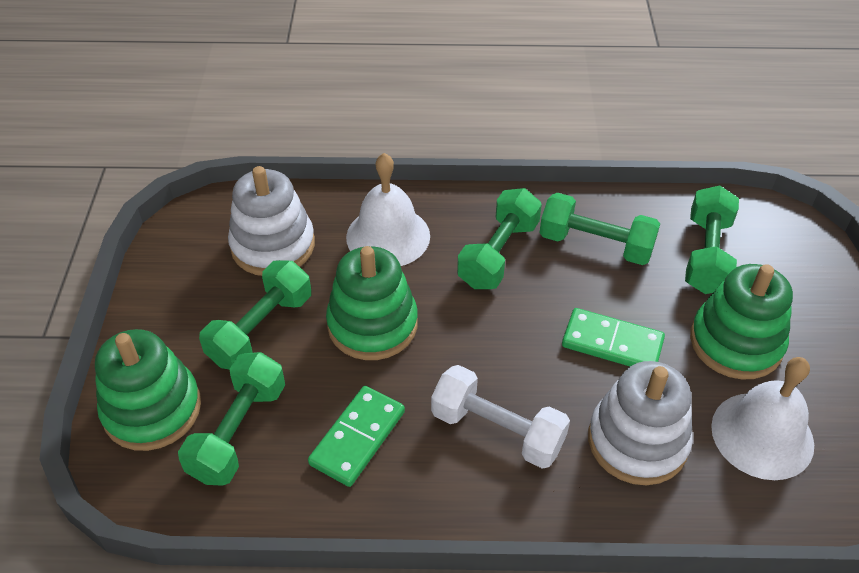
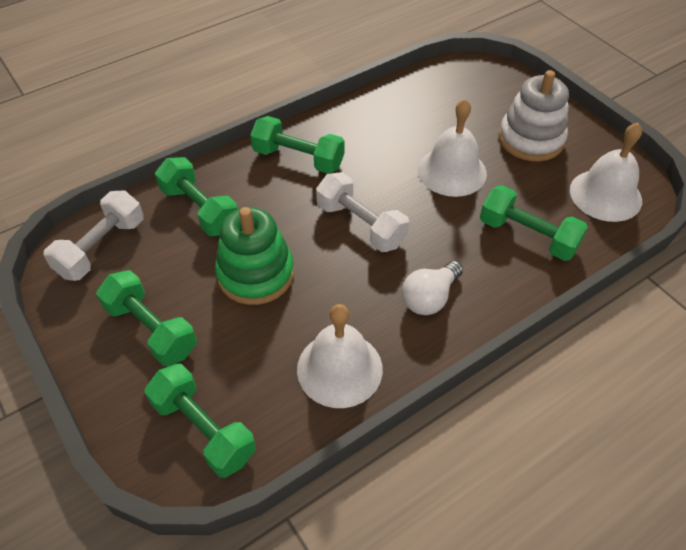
green domino: 2 -> 0
green stacking toy: 3 -> 1
white bell: 2 -> 3
white dumbbell: 1 -> 2
white light bulb: 0 -> 1
white stacking toy: 2 -> 1

